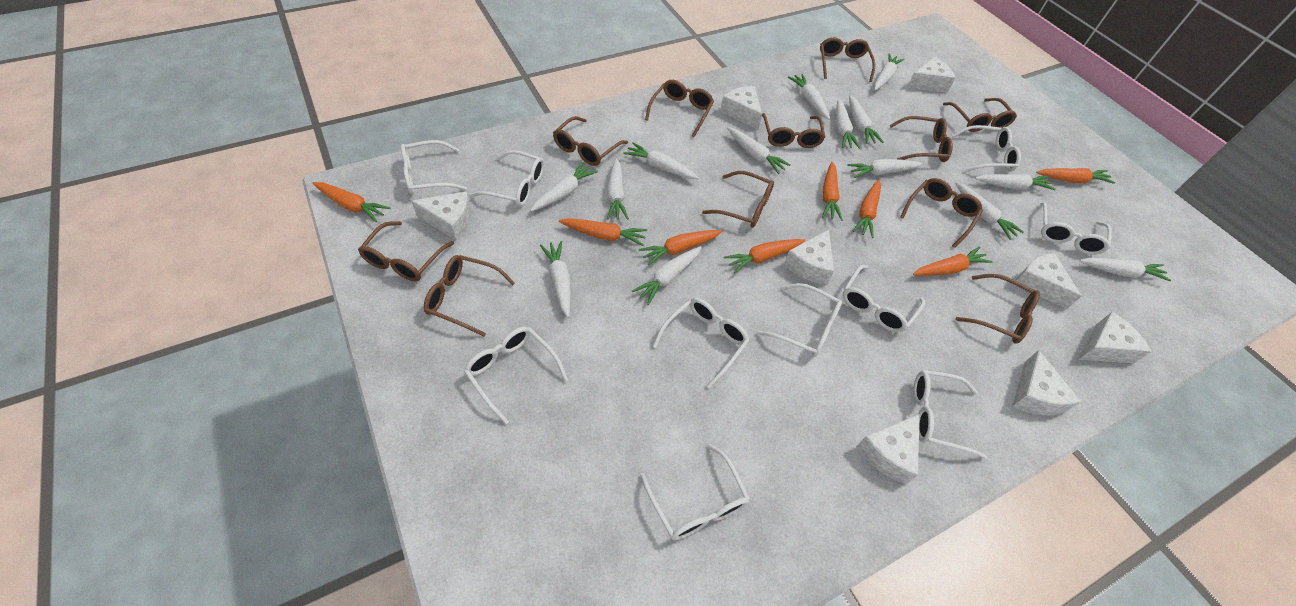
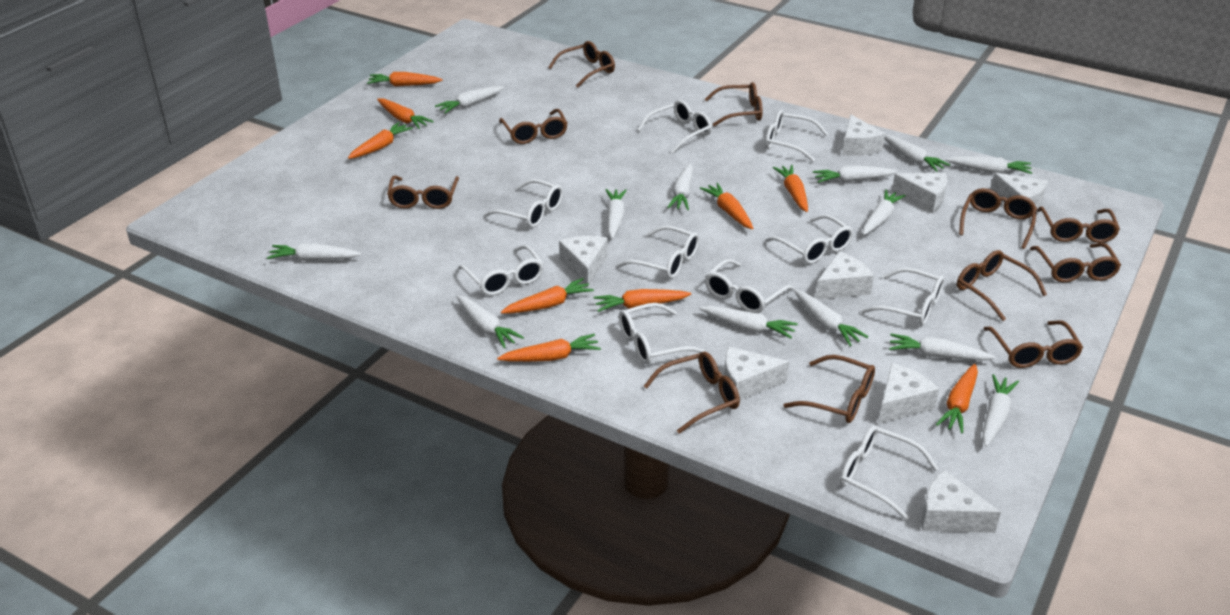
orange carrot: 8 -> 9
white carrot: 14 -> 13

